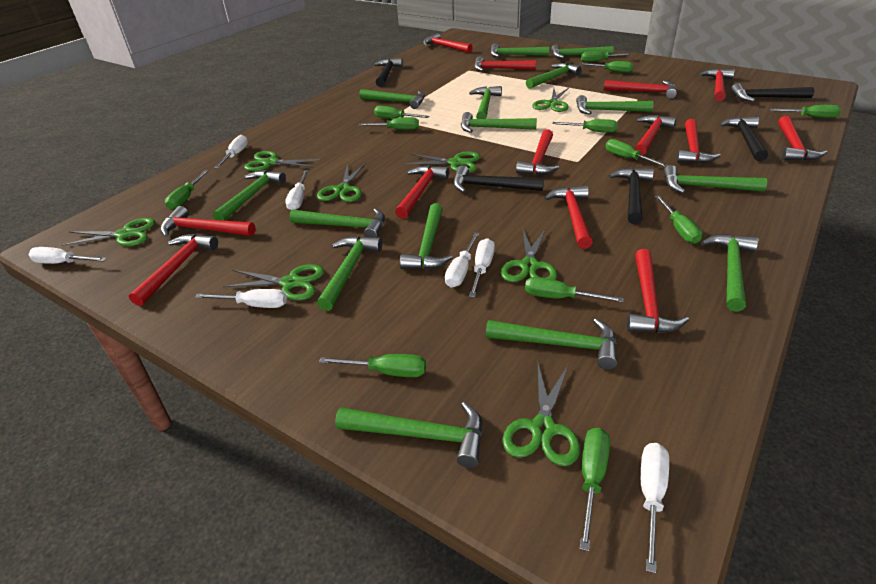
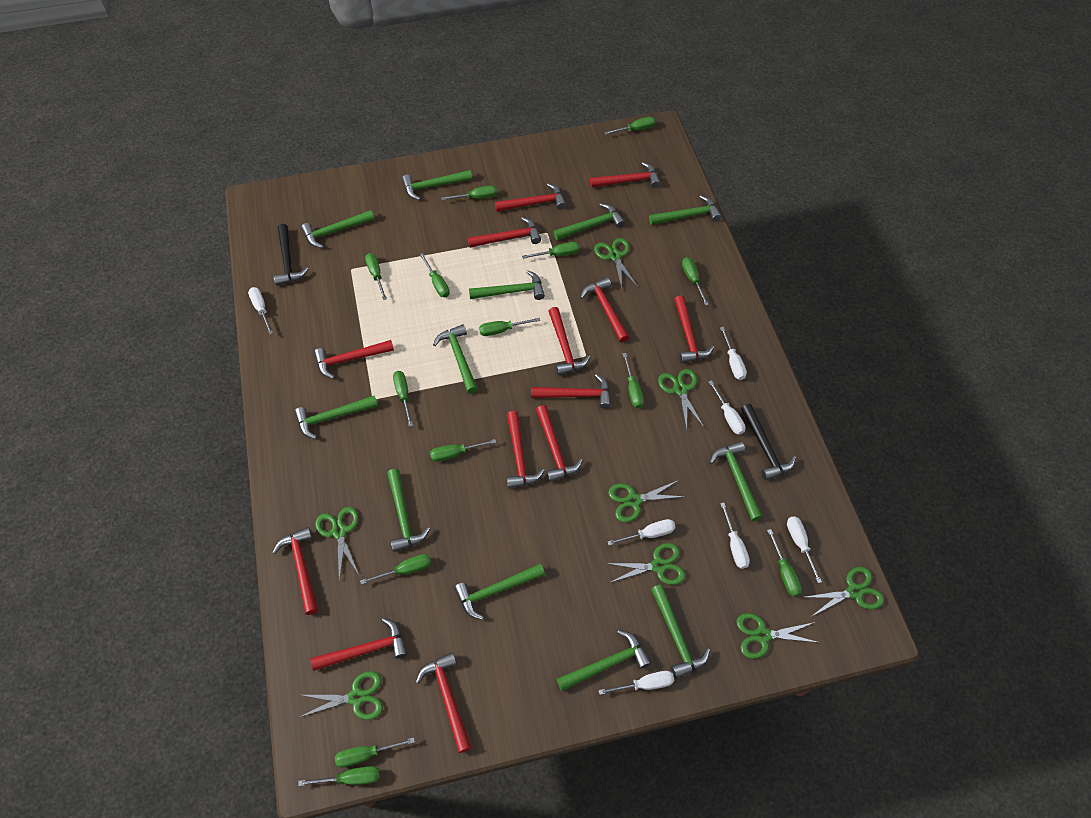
black hammer: 5 -> 2
green hammer: 15 -> 12
green screwdriver: 12 -> 14

